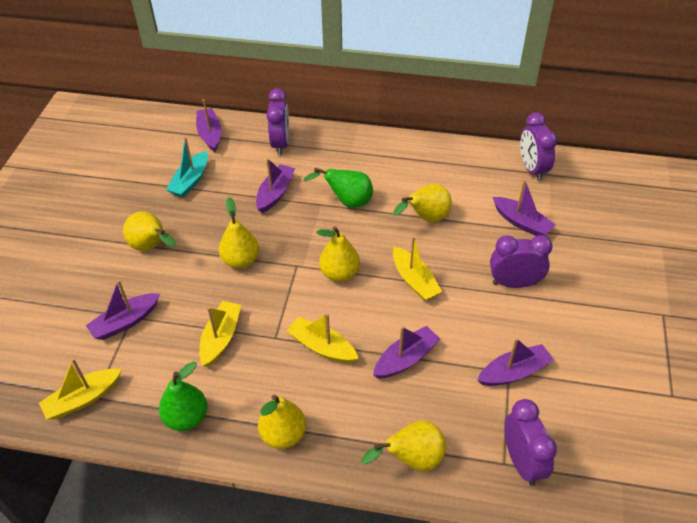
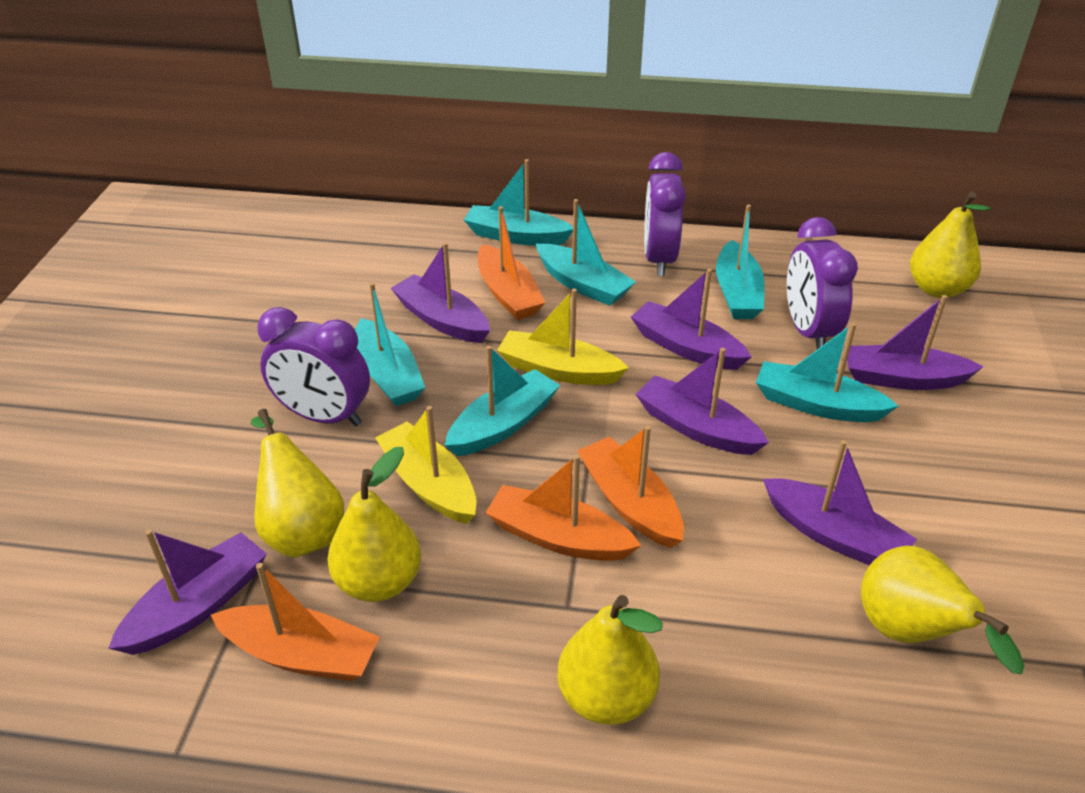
green pear: 2 -> 0
orange boat: 0 -> 4
purple clock: 4 -> 3
turquoise boat: 1 -> 6
yellow boat: 4 -> 2
yellow pear: 6 -> 5

